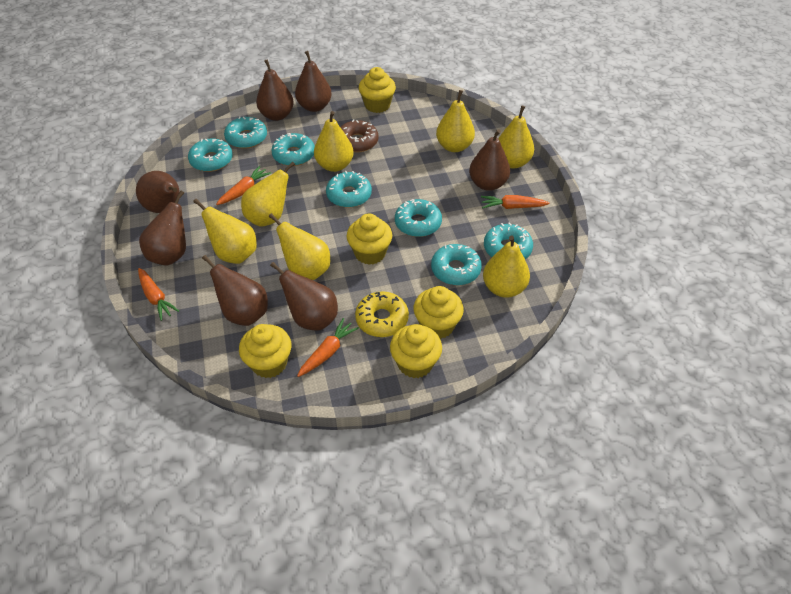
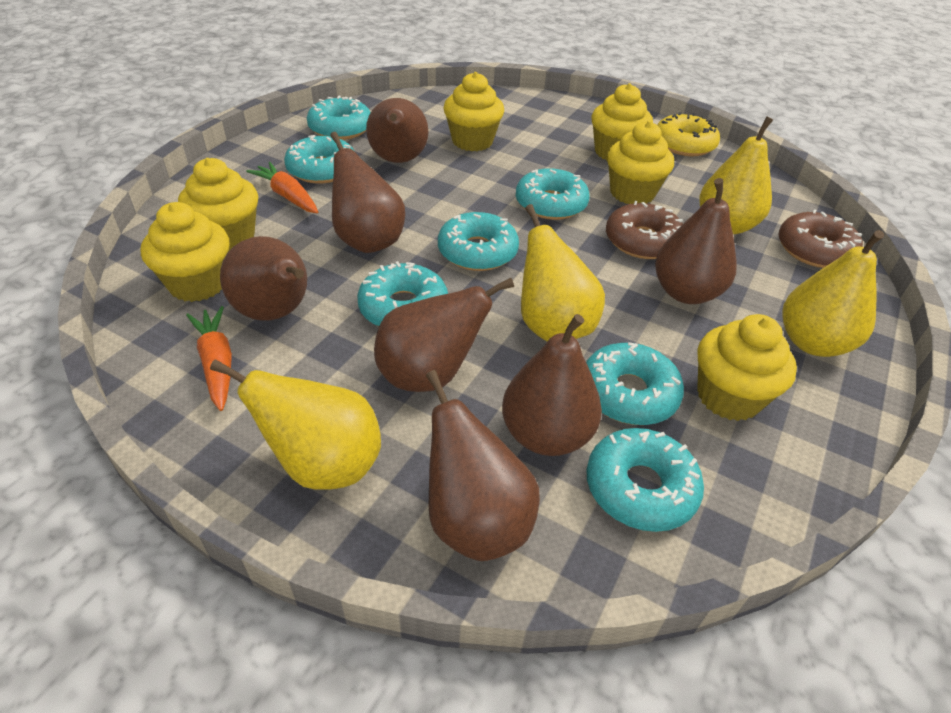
brown donut: 1 -> 2
orange carrot: 4 -> 2
yellow cupcake: 5 -> 6
yellow pear: 7 -> 4

